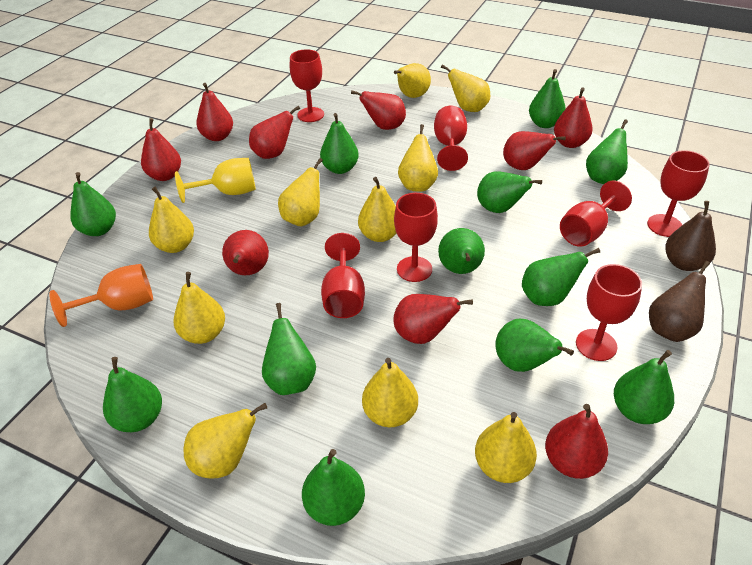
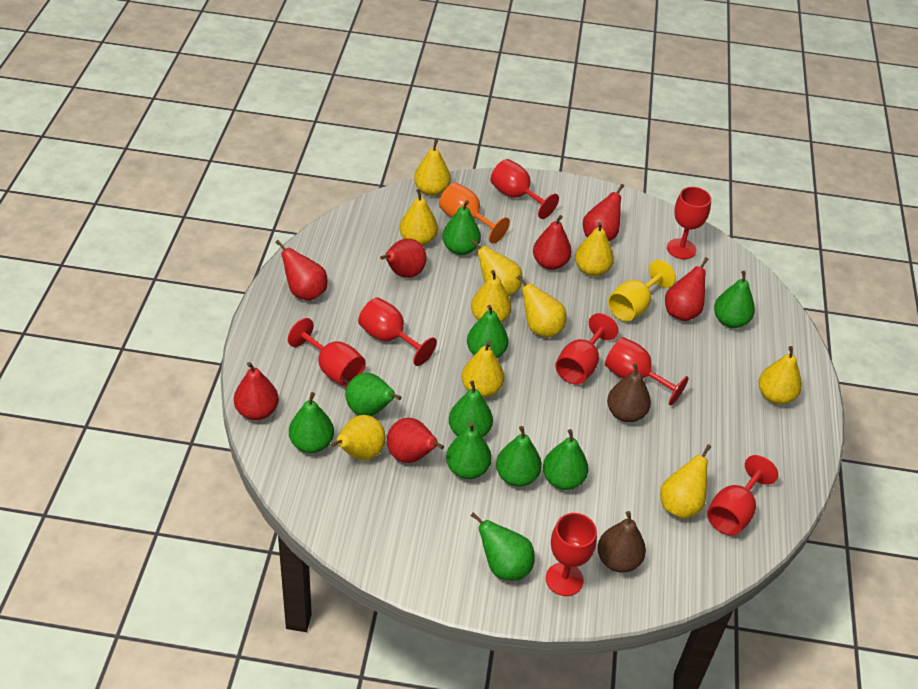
green pear: 12 -> 10
red goblet: 7 -> 8
red pear: 9 -> 7

